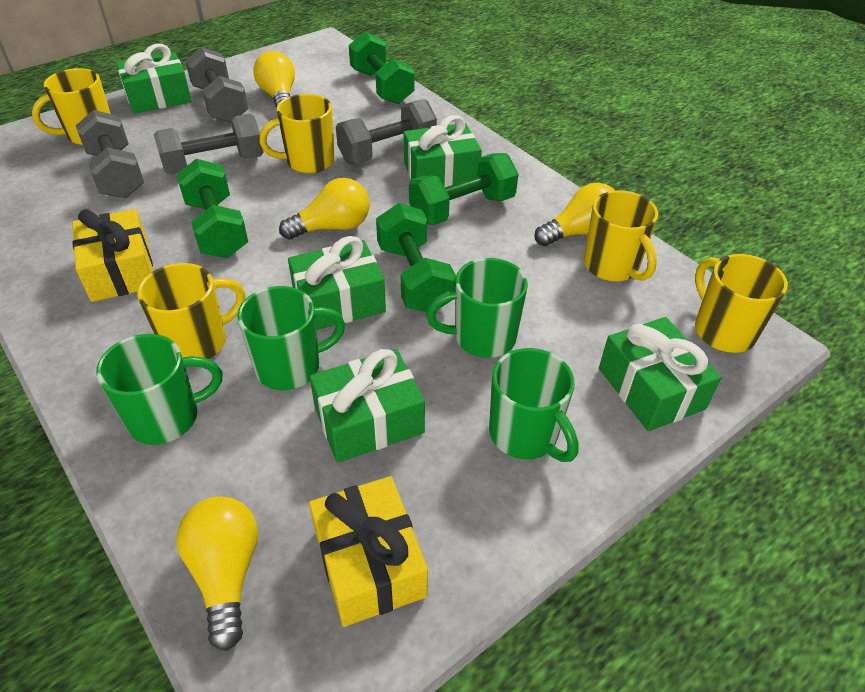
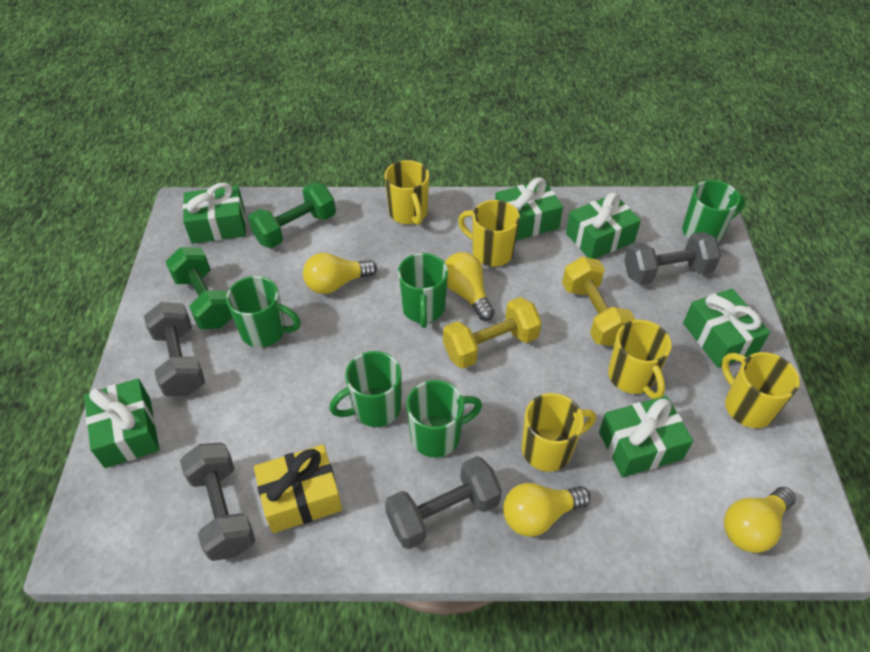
green dumbbell: 4 -> 2
green gift: 5 -> 6
green mug: 4 -> 5
yellow dumbbell: 0 -> 2
yellow gift: 2 -> 1

